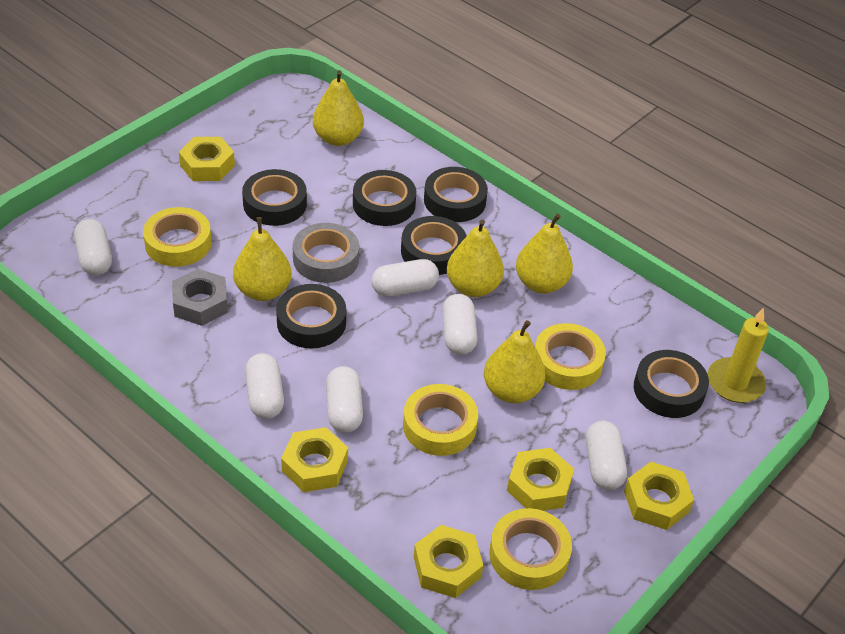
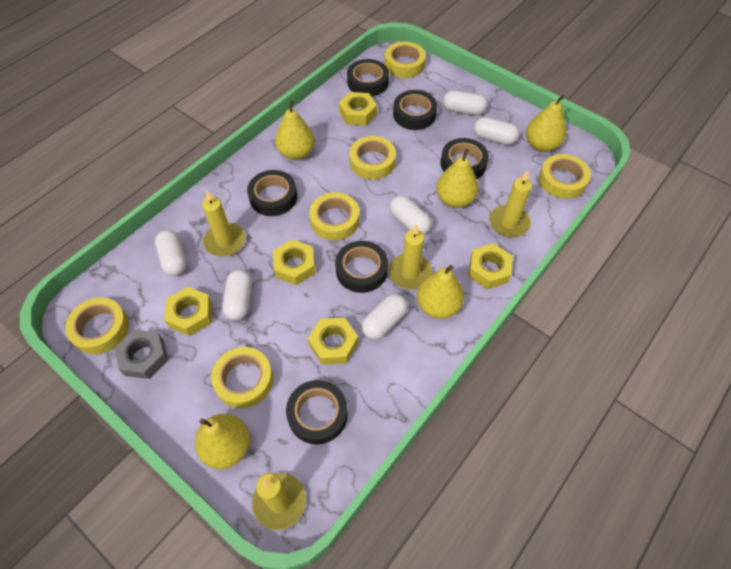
grey tape: 1 -> 0
yellow candle: 1 -> 4
yellow tape: 4 -> 6

